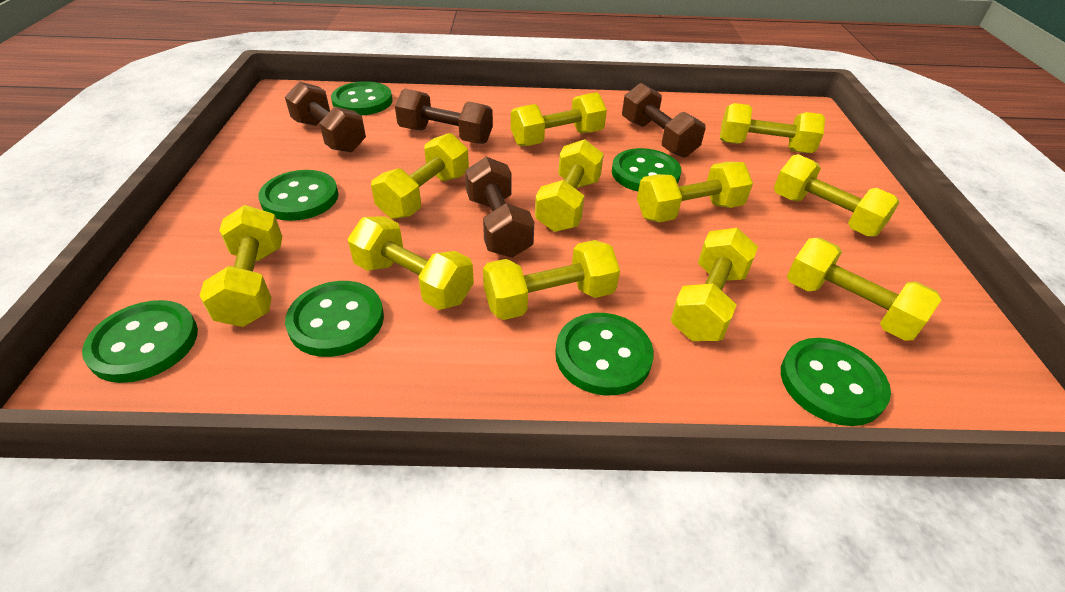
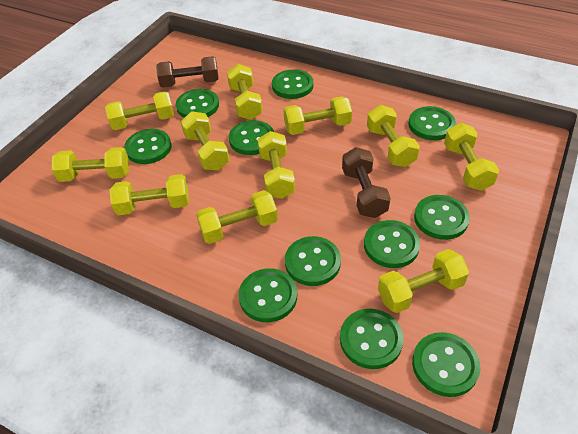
brown dumbbell: 4 -> 2
green button: 7 -> 11

